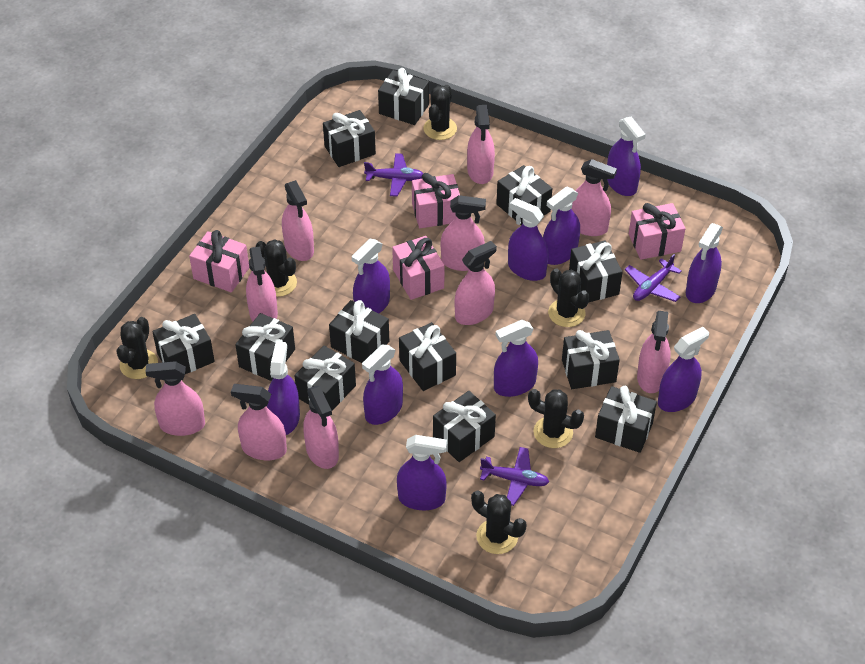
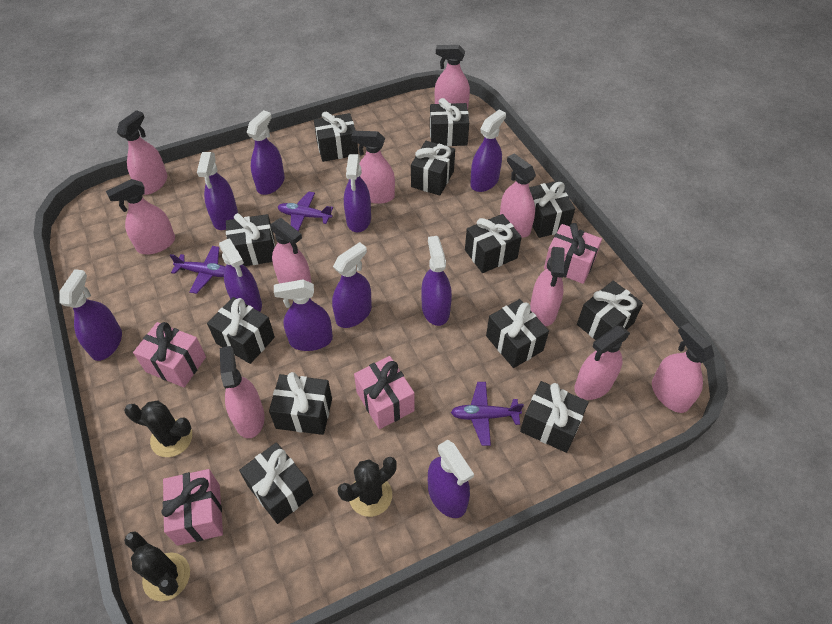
black cactus: 6 -> 3

